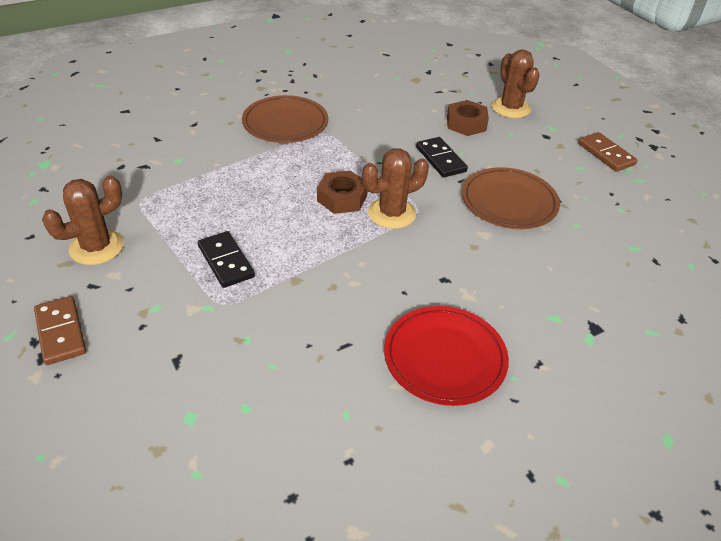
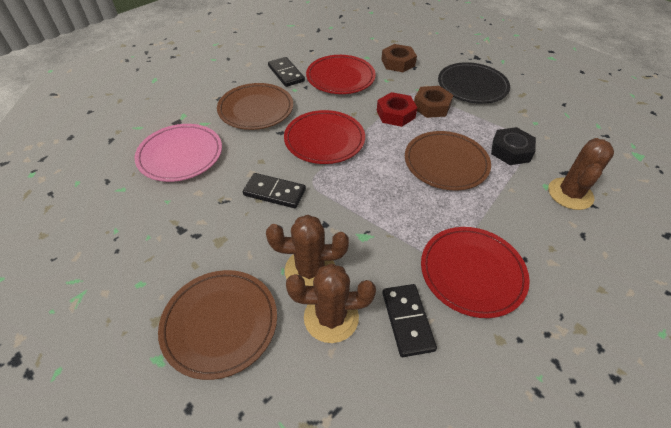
black domino: 2 -> 3
black nut: 0 -> 1
black plate: 0 -> 1
brown domino: 2 -> 0
brown plate: 2 -> 3
pink plate: 0 -> 1
red nut: 0 -> 1
red plate: 1 -> 3

